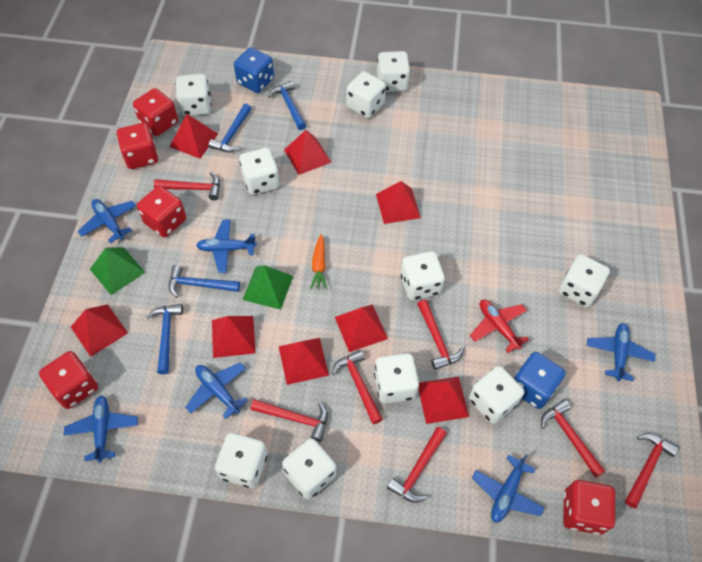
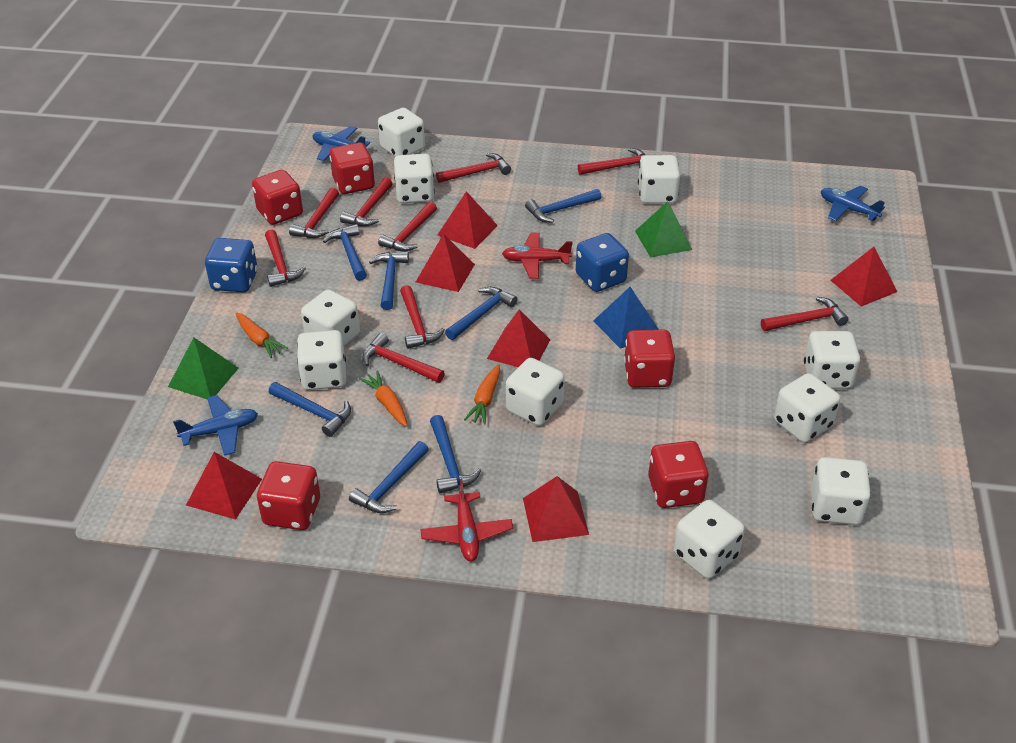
blue hammer: 4 -> 7
blue plane: 6 -> 3
blue pyramid: 0 -> 1
orange carrot: 1 -> 3
red hammer: 7 -> 9
red plane: 1 -> 2
red pyramid: 8 -> 6

